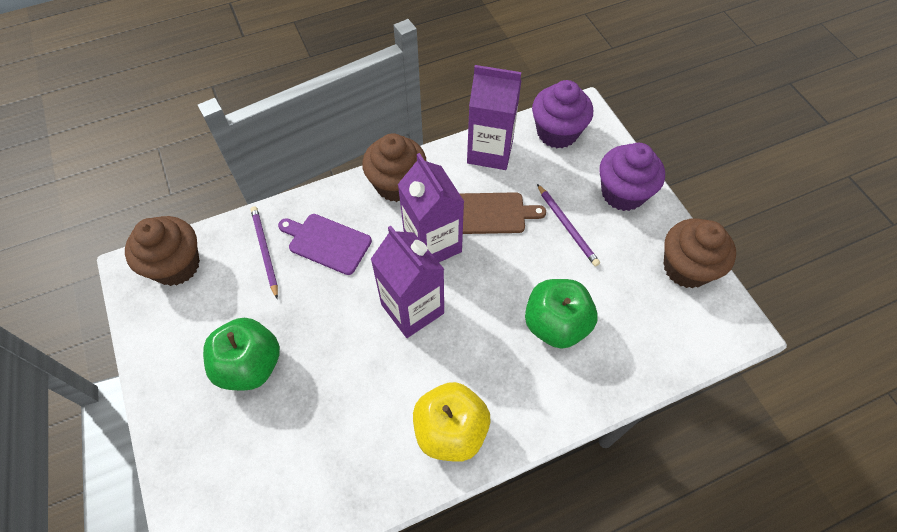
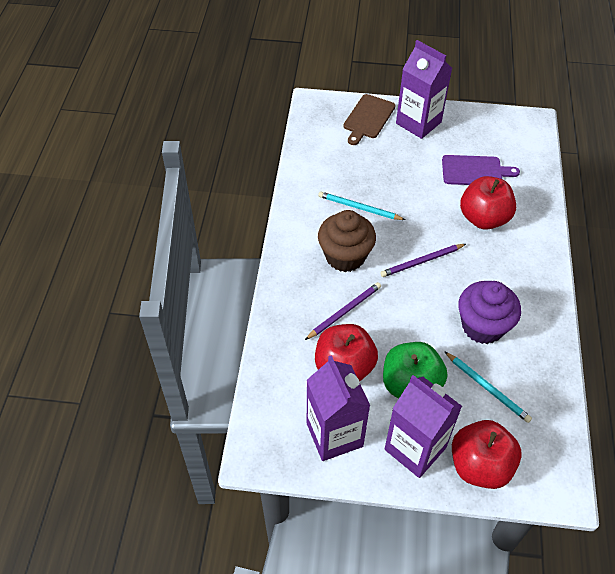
brown cupcake: 3 -> 1
green apple: 2 -> 1
purple cupcake: 2 -> 1
red apple: 0 -> 3
turquoise pencil: 0 -> 2
yellow apple: 1 -> 0

